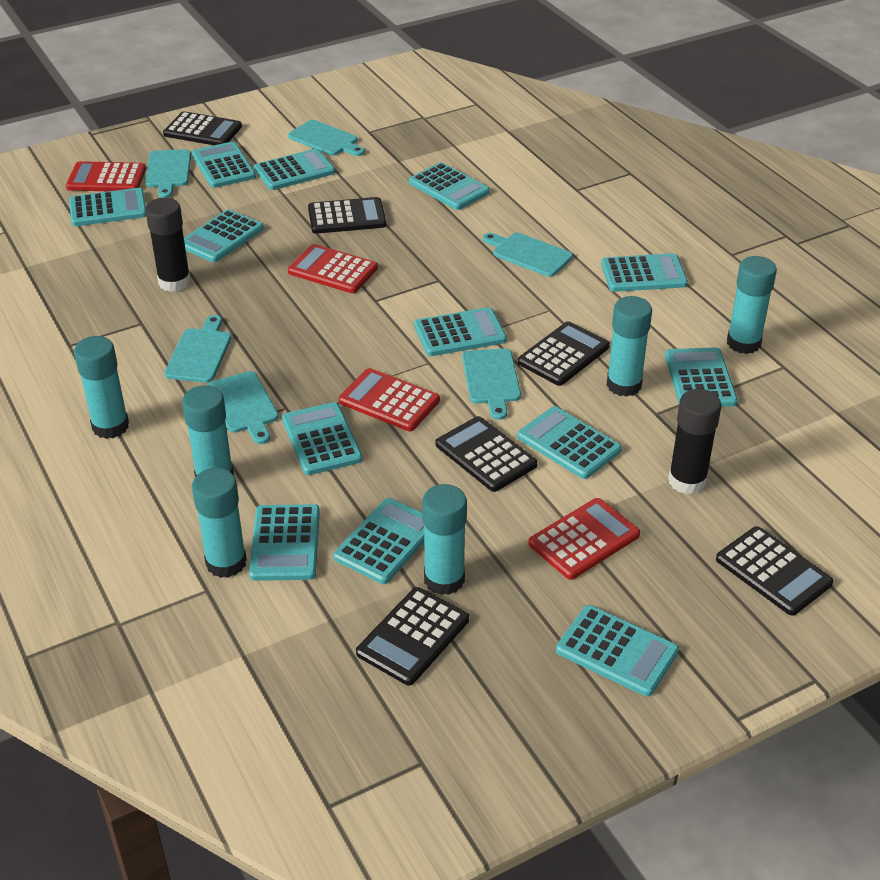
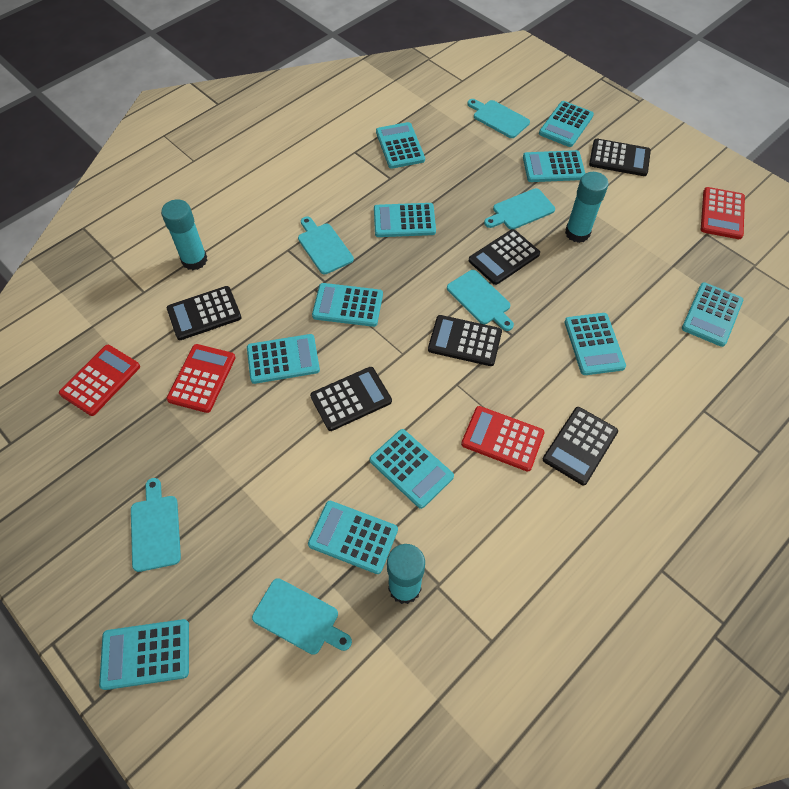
black glue stick: 2 -> 0
turquoise calculator: 13 -> 11
turquoise glue stick: 6 -> 3

